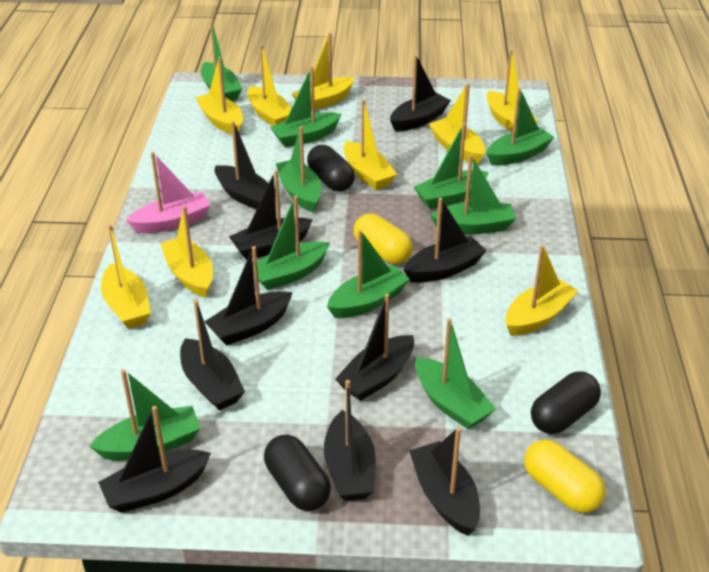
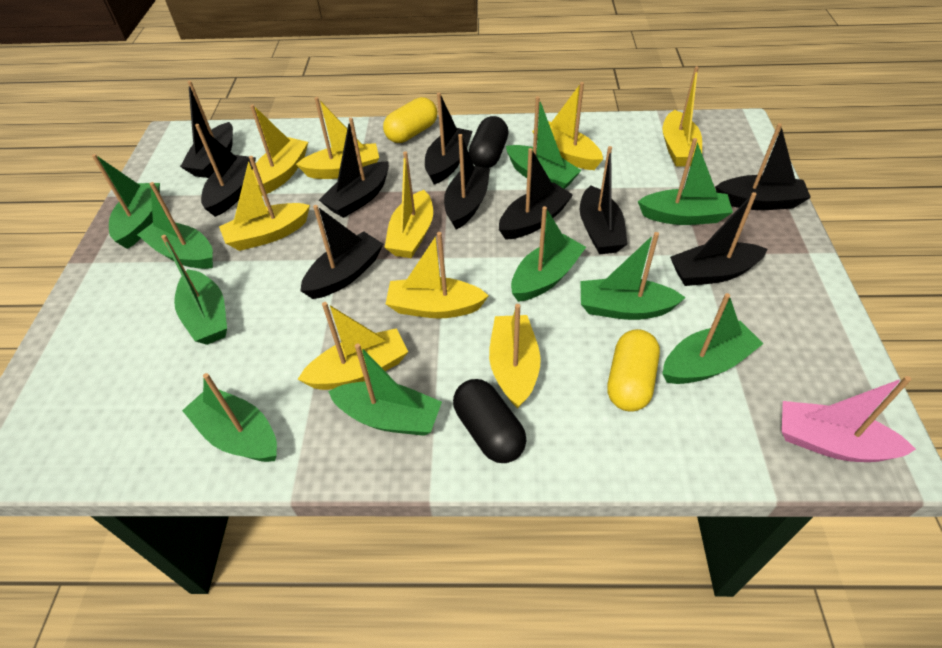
black capsule: 3 -> 2

